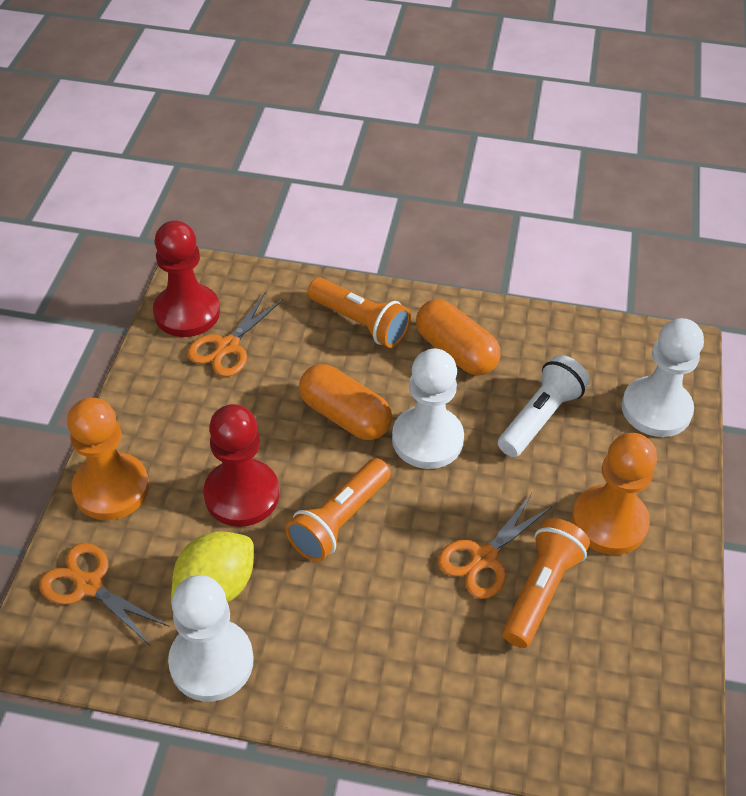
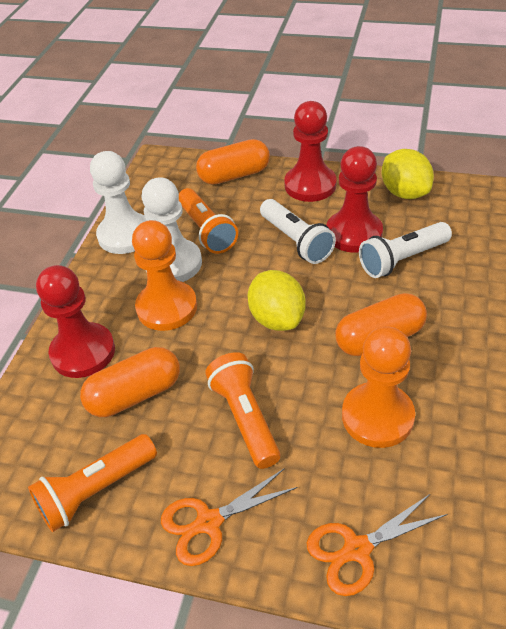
orange capsule: 2 -> 3
orange scissors: 3 -> 2
red pawn: 2 -> 3
white flashlight: 1 -> 2
white pawn: 3 -> 2
yellow lemon: 1 -> 2

